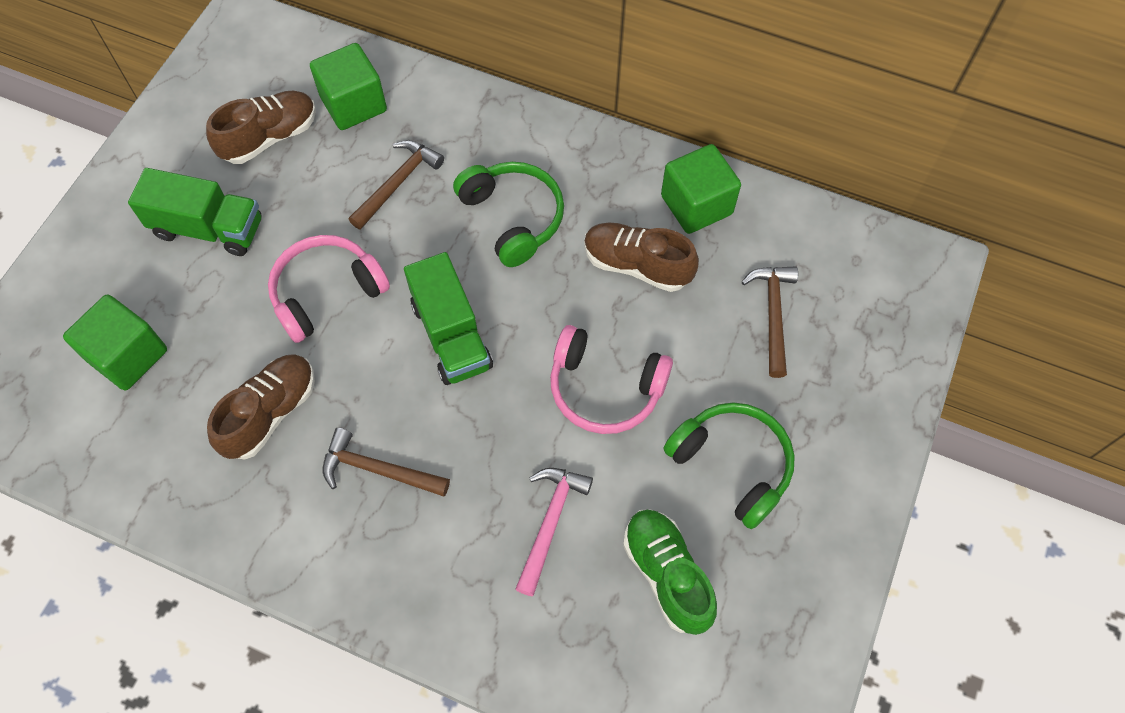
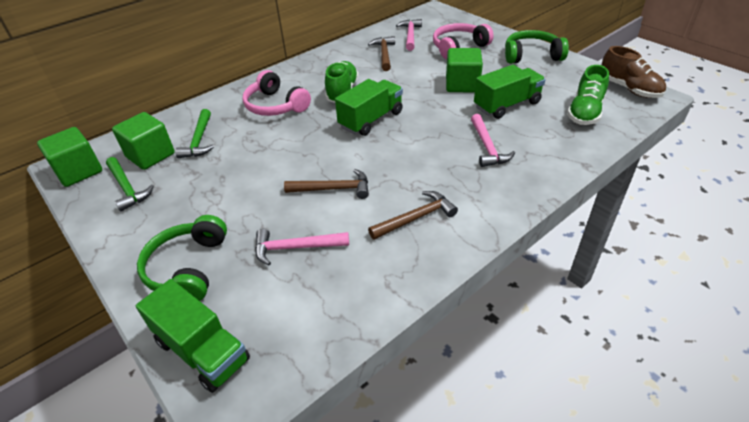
brown shoe: 3 -> 1
green hammer: 0 -> 2
green shoe: 1 -> 2
green truck: 2 -> 3
pink hammer: 1 -> 3

